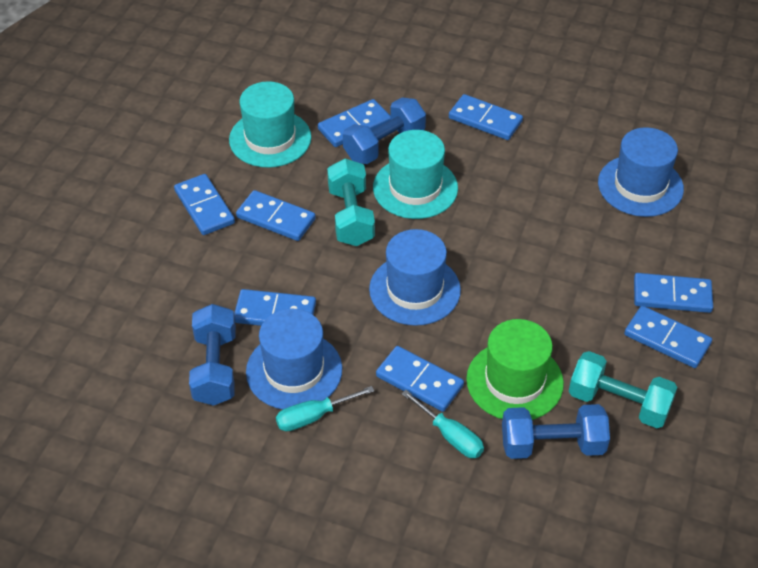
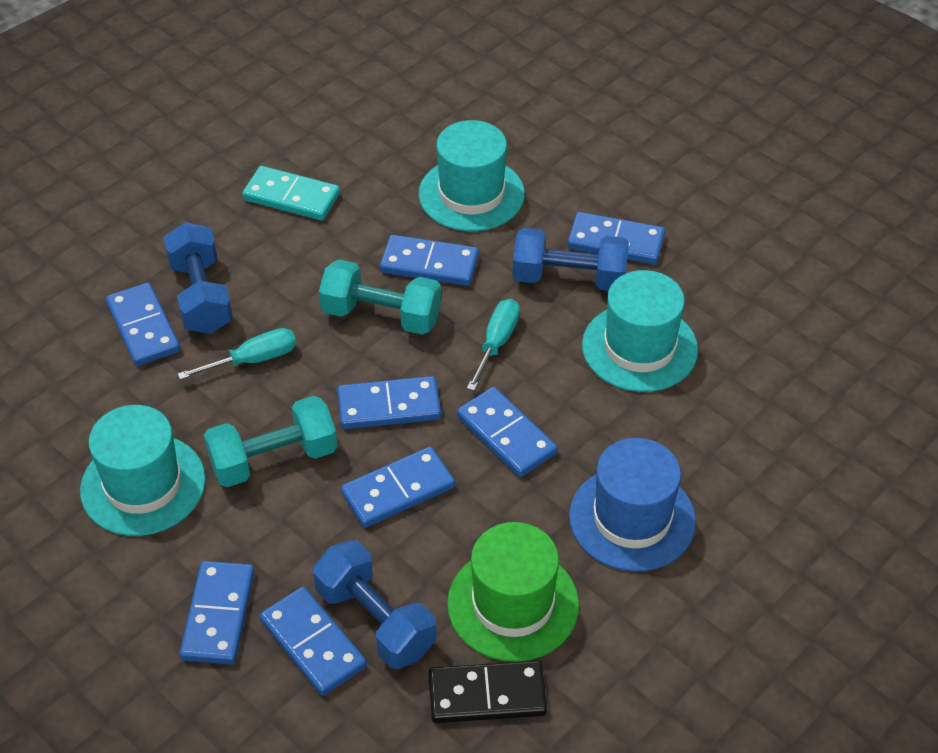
black domino: 0 -> 1
blue hat: 3 -> 1
turquoise domino: 0 -> 1
turquoise hat: 2 -> 3

